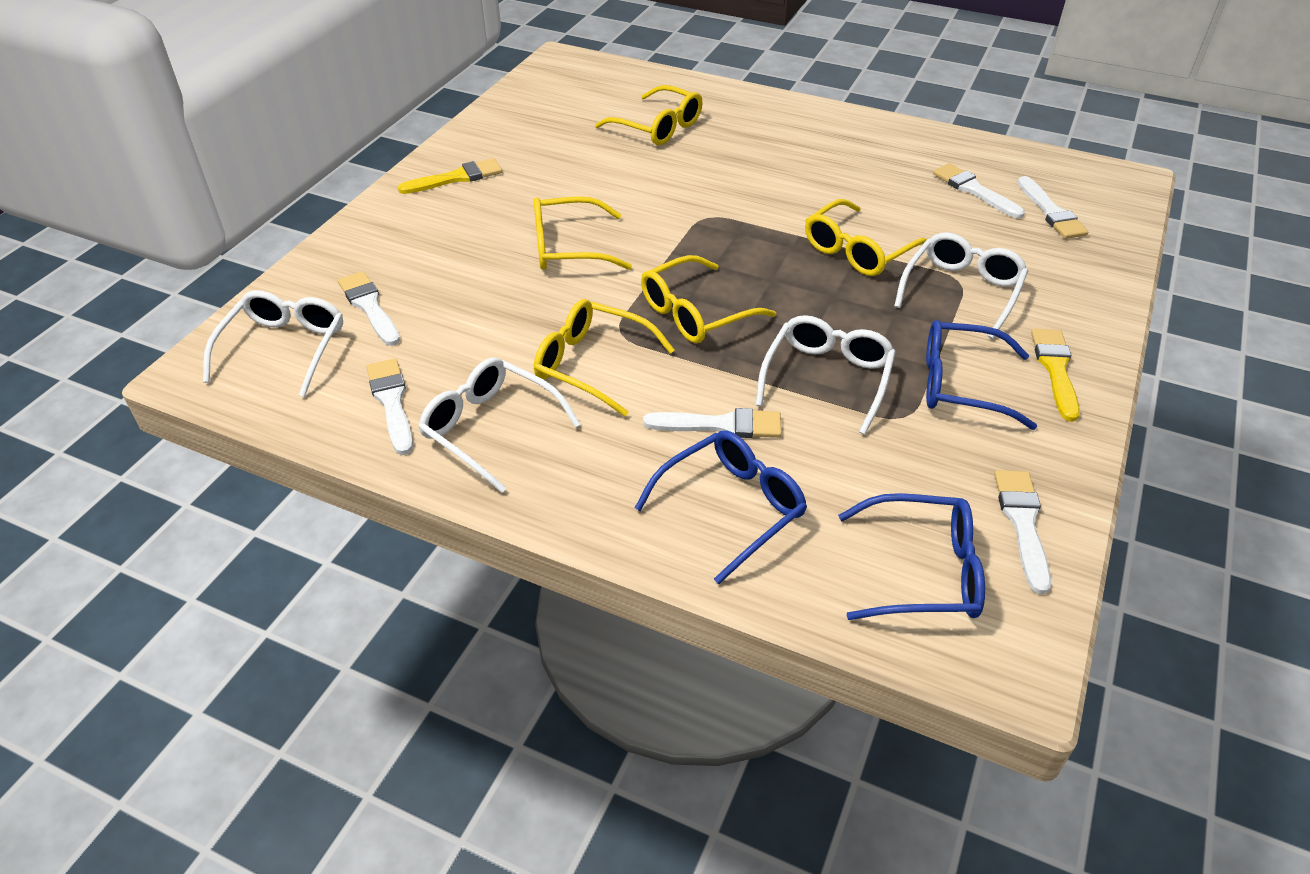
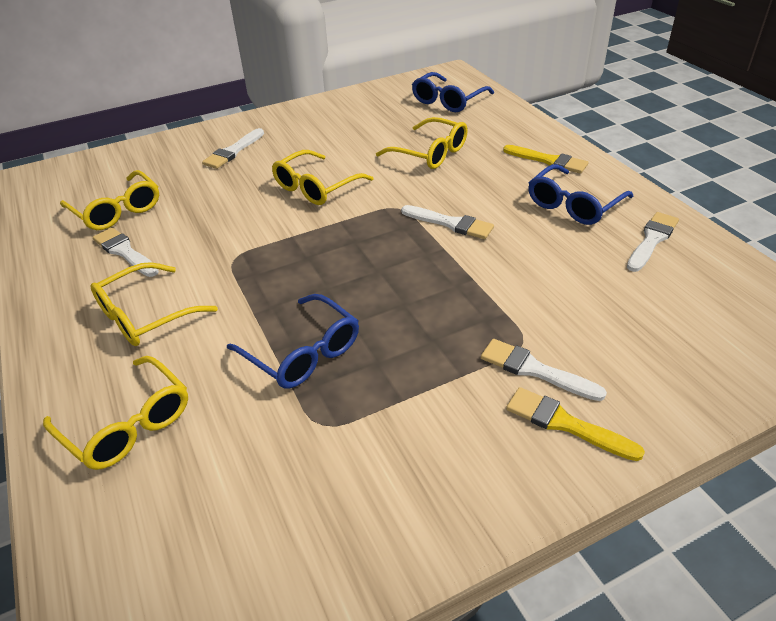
white brush: 6 -> 5
white glasses: 4 -> 0

